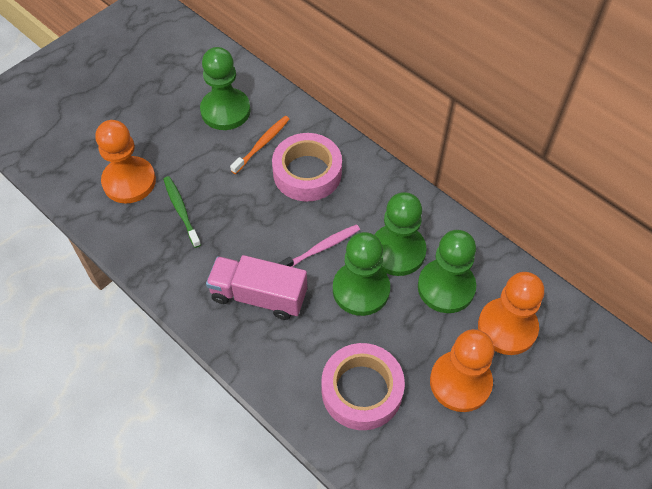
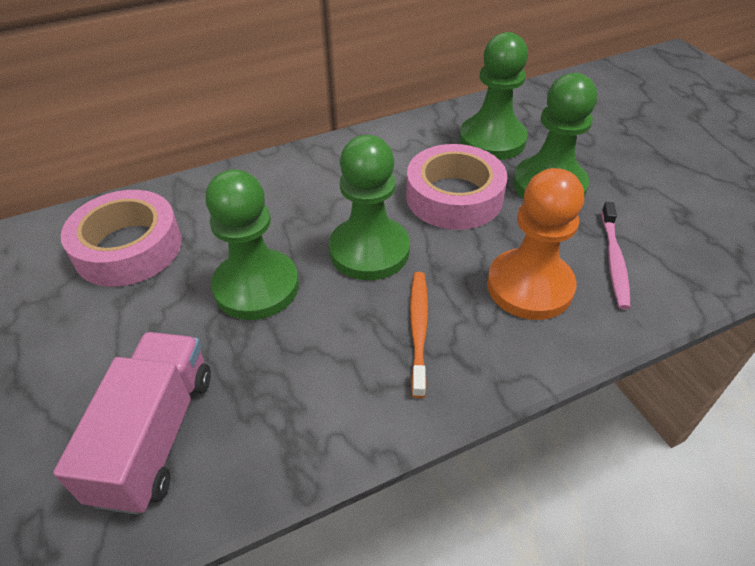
green toothbrush: 1 -> 0
orange pawn: 3 -> 1

